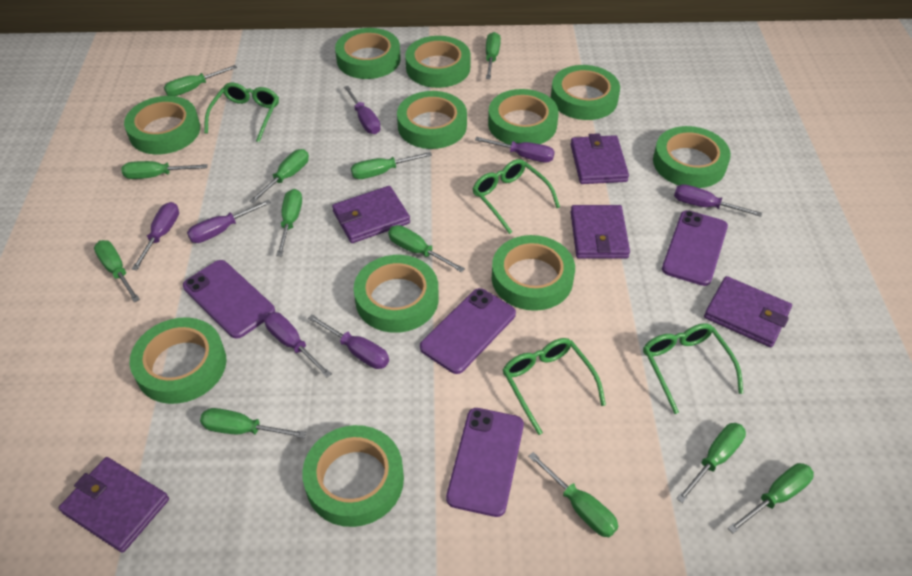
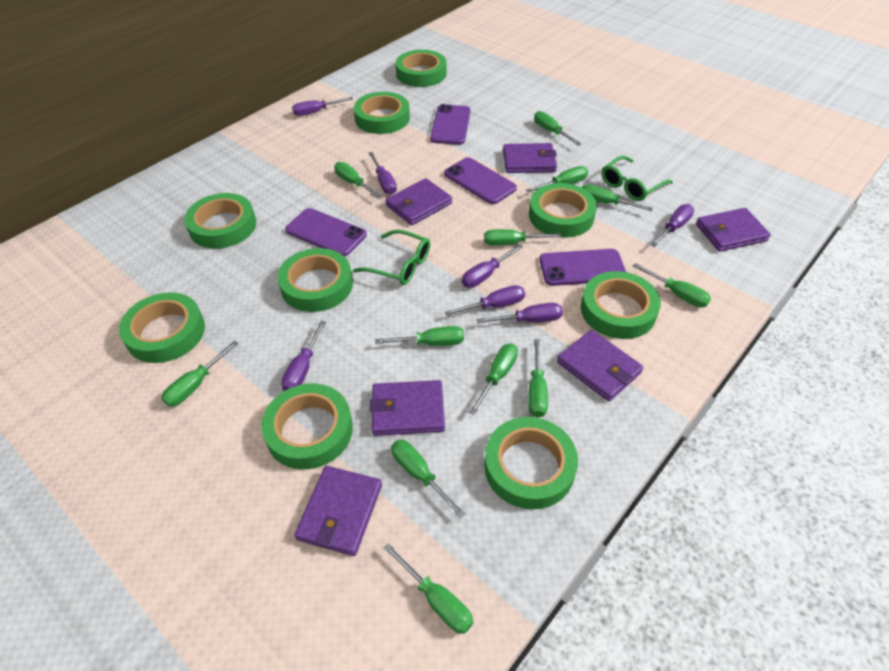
green glasses: 4 -> 2
green tape: 11 -> 9
purple wallet: 5 -> 6

